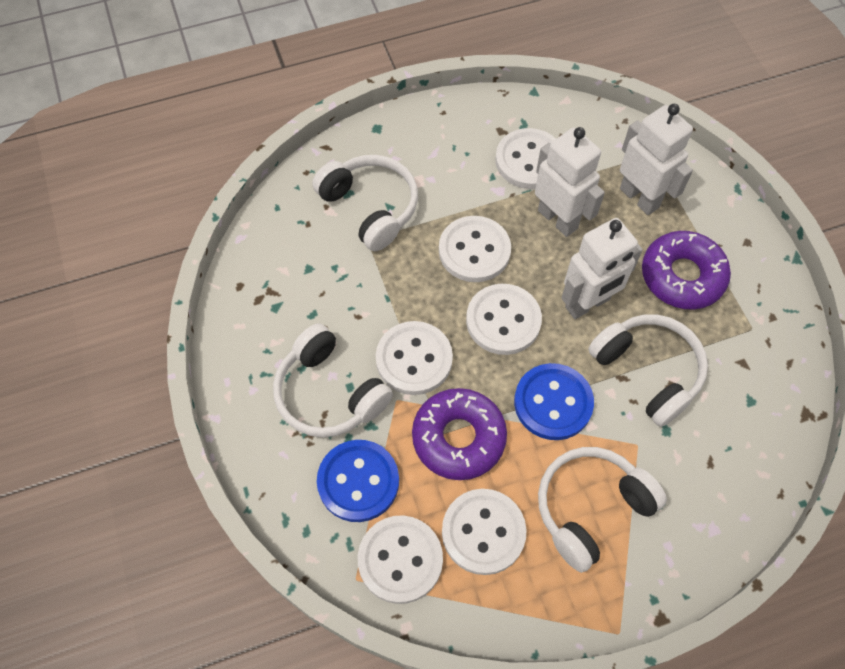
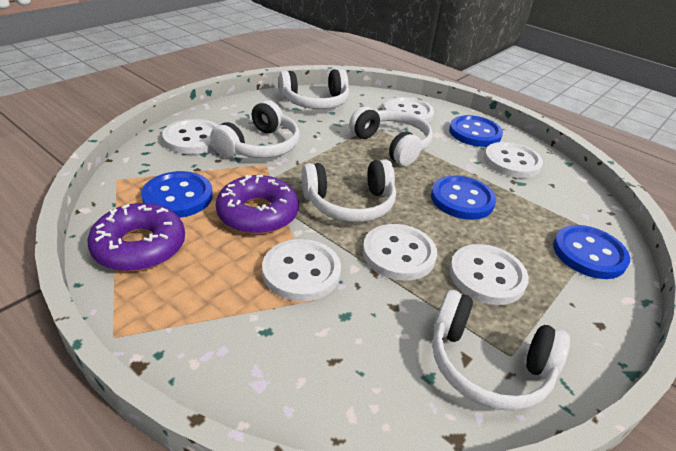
blue button: 2 -> 4
white headphones: 4 -> 5
white robot: 3 -> 0

